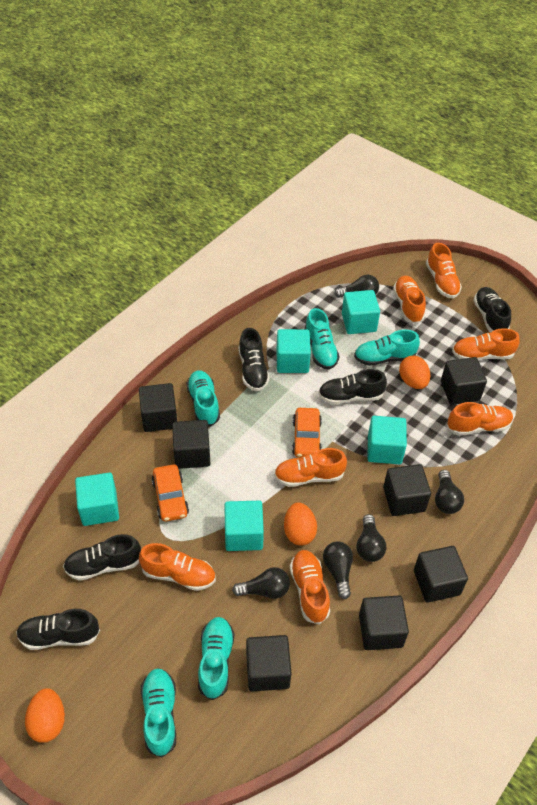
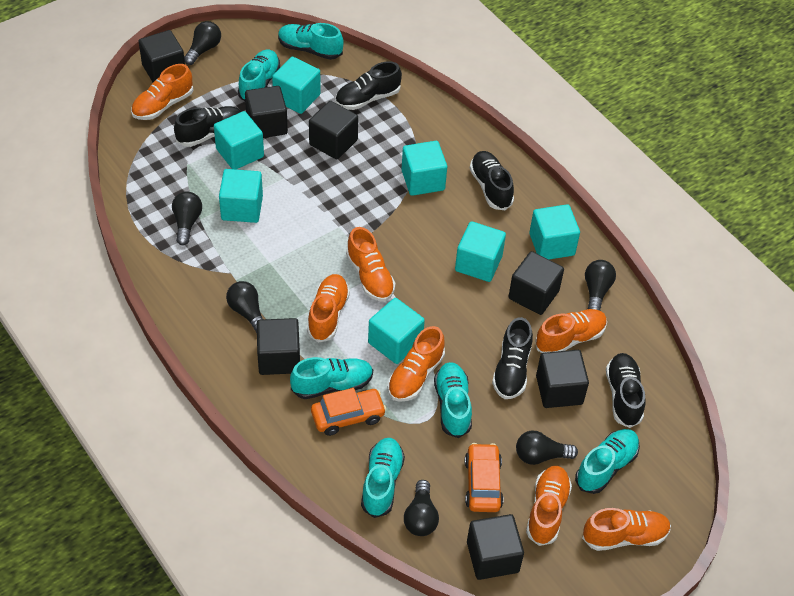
black light bulb: 5 -> 6
orange egg: 3 -> 0
turquoise cube: 5 -> 7
turquoise shoe: 5 -> 6

